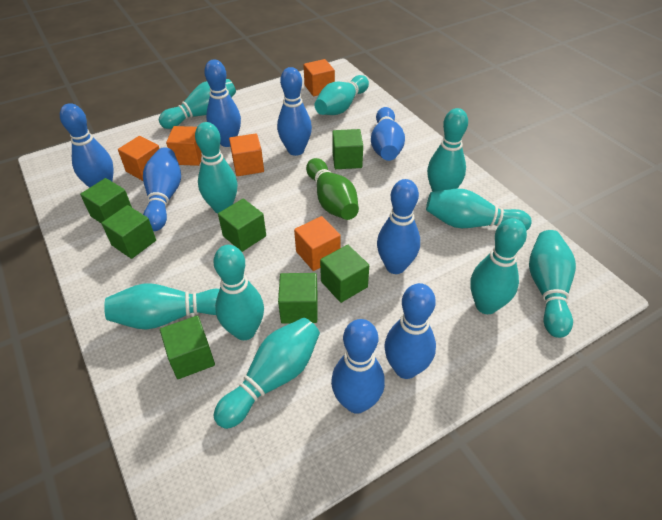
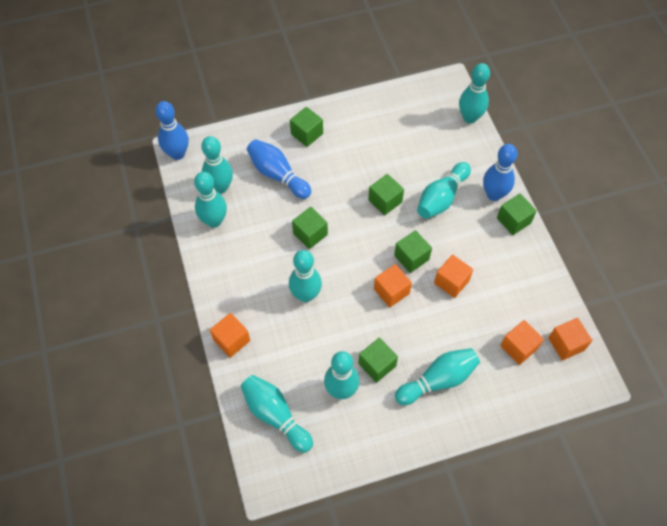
blue bowling pin: 8 -> 3
green bowling pin: 1 -> 0
green cube: 7 -> 6
turquoise bowling pin: 10 -> 8

